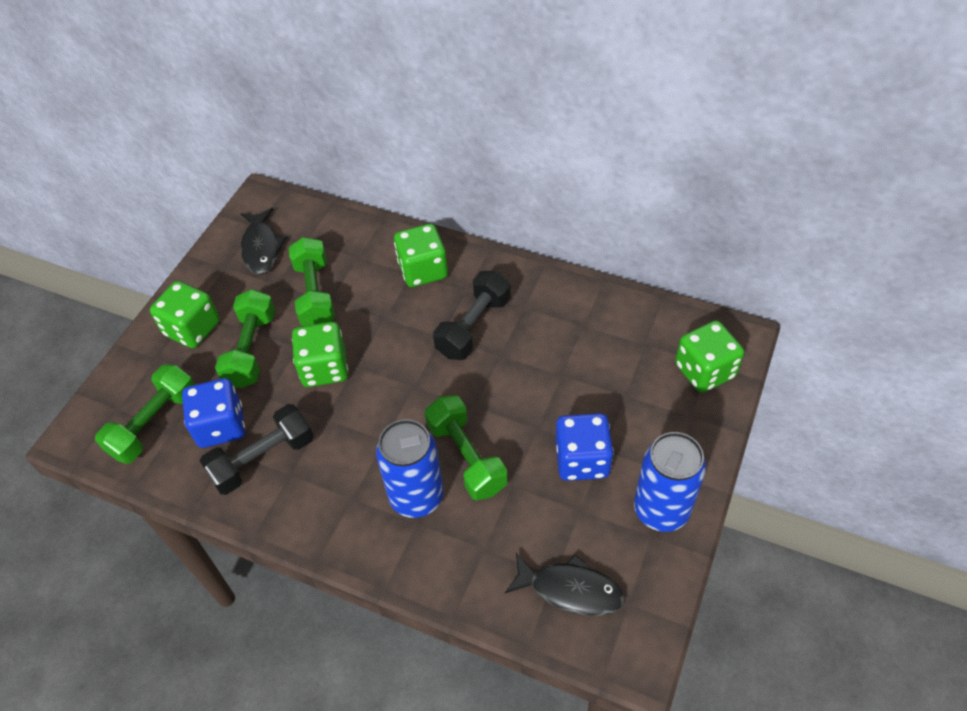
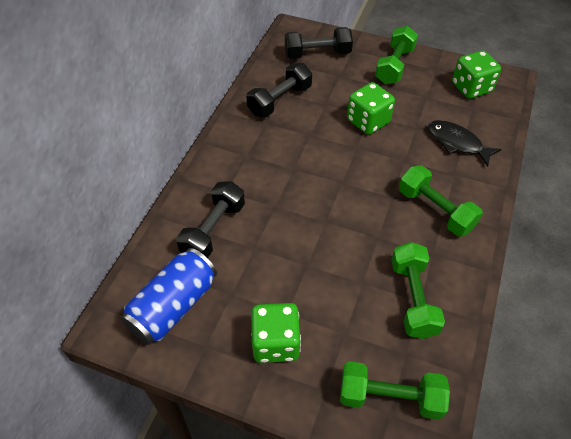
black dumbbell: 2 -> 3
black fish: 2 -> 1
blue can: 2 -> 1
blue dice: 2 -> 0
green dice: 4 -> 3

